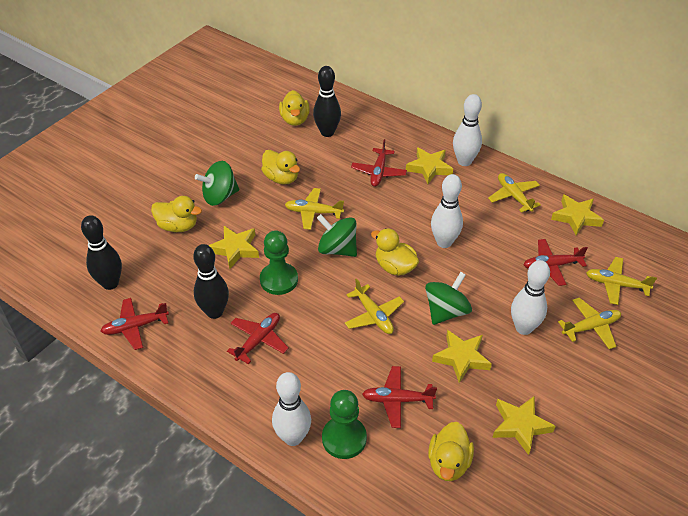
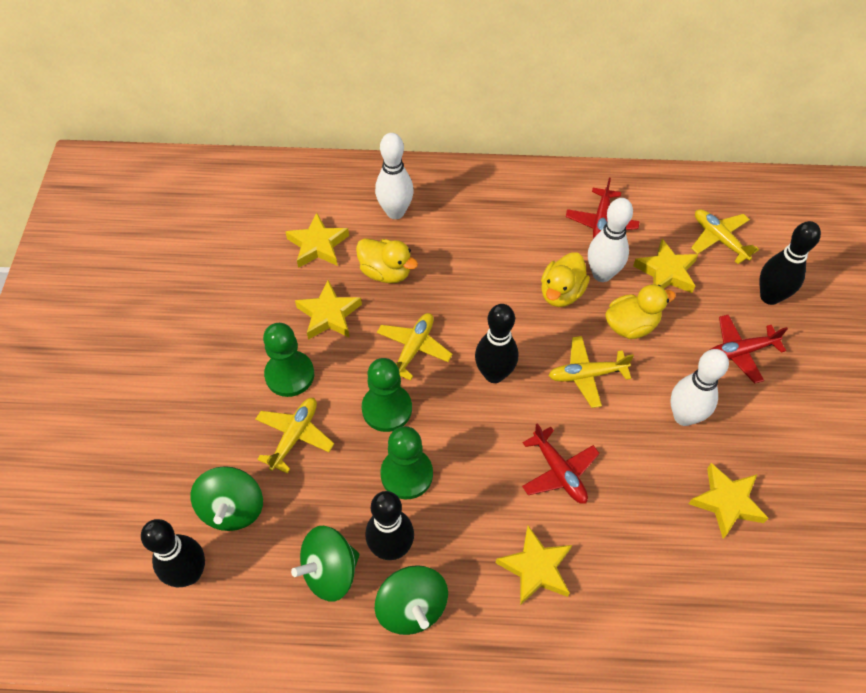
black bowling pin: 3 -> 4
green pawn: 2 -> 3
red plane: 5 -> 3
white bowling pin: 4 -> 3
yellow duck: 5 -> 3
yellow plane: 5 -> 4

